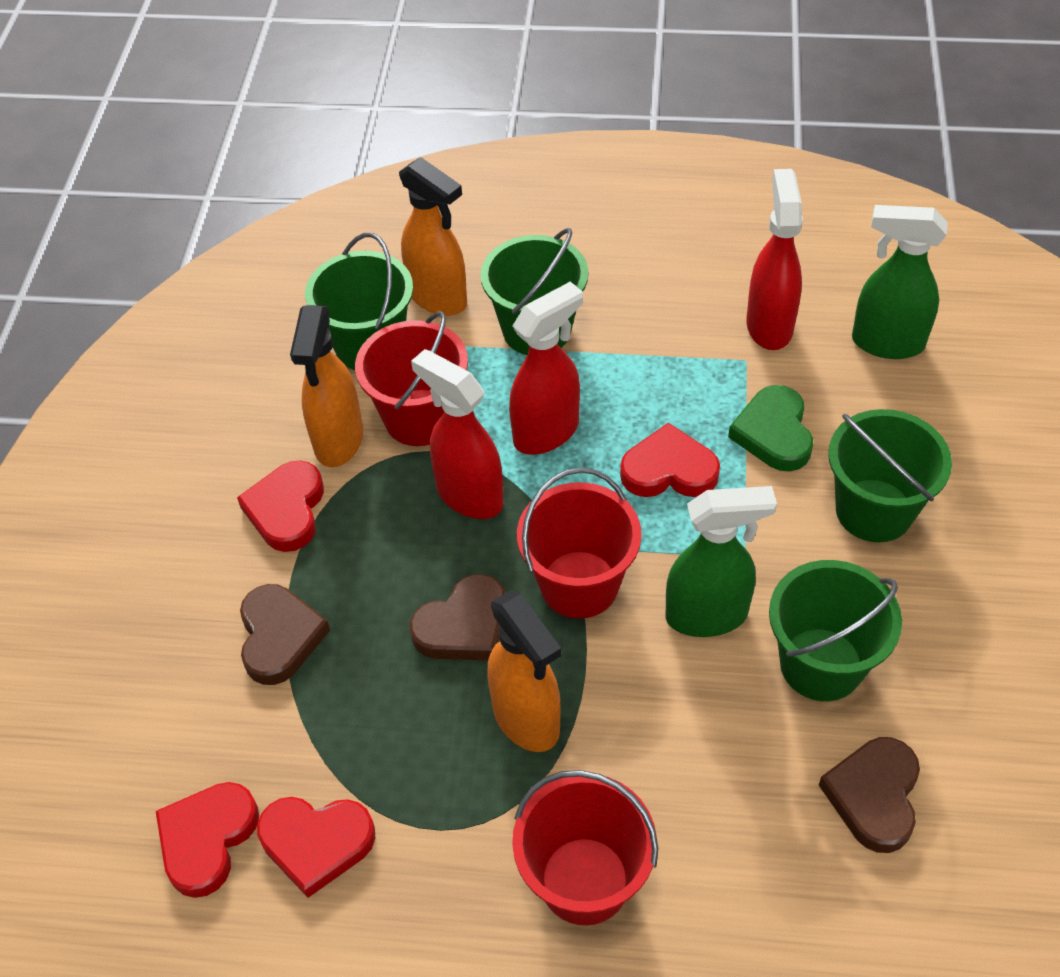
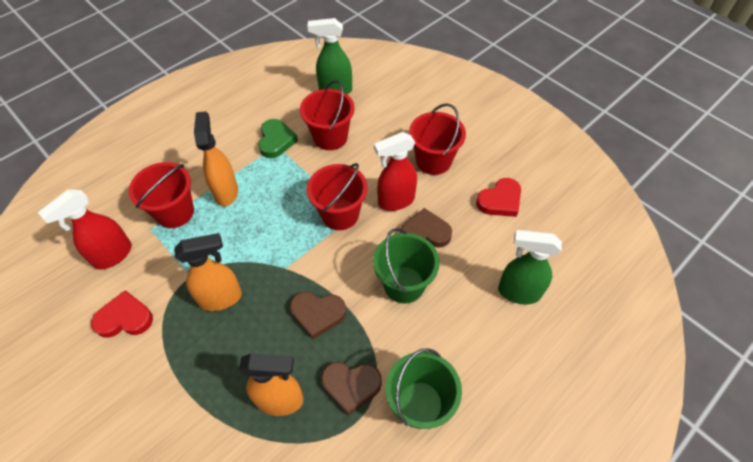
green bucket: 4 -> 2
red bucket: 3 -> 4
red heart: 4 -> 2
red spray bottle: 3 -> 2

